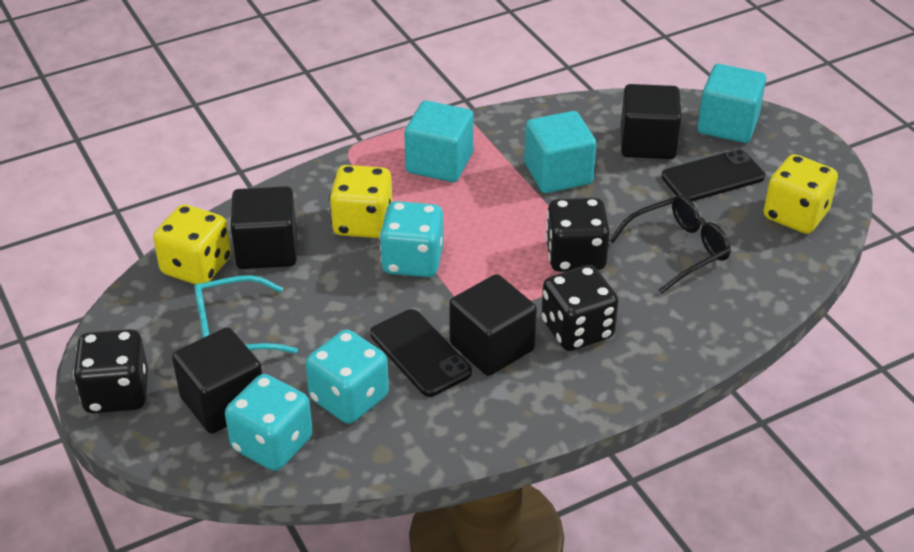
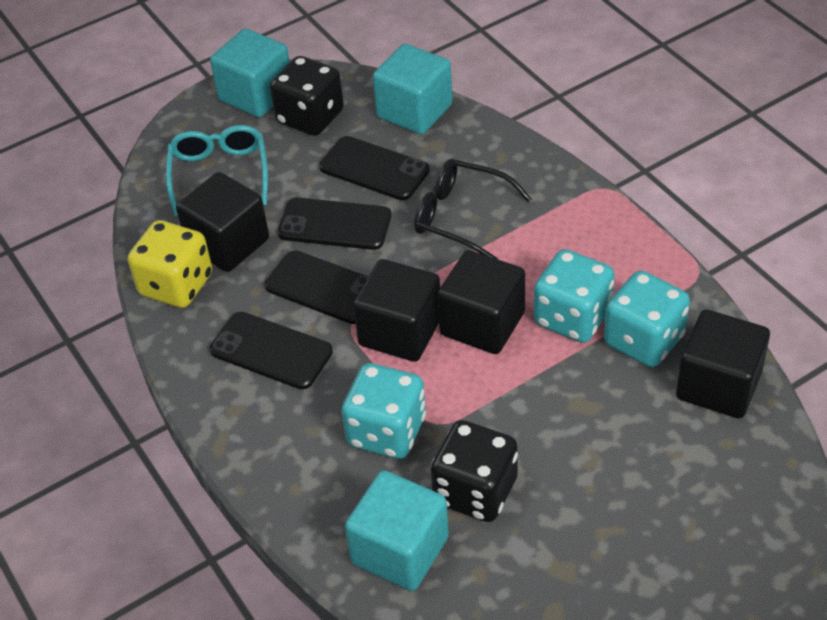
black dice: 3 -> 2
black phone: 2 -> 4
yellow dice: 3 -> 1

